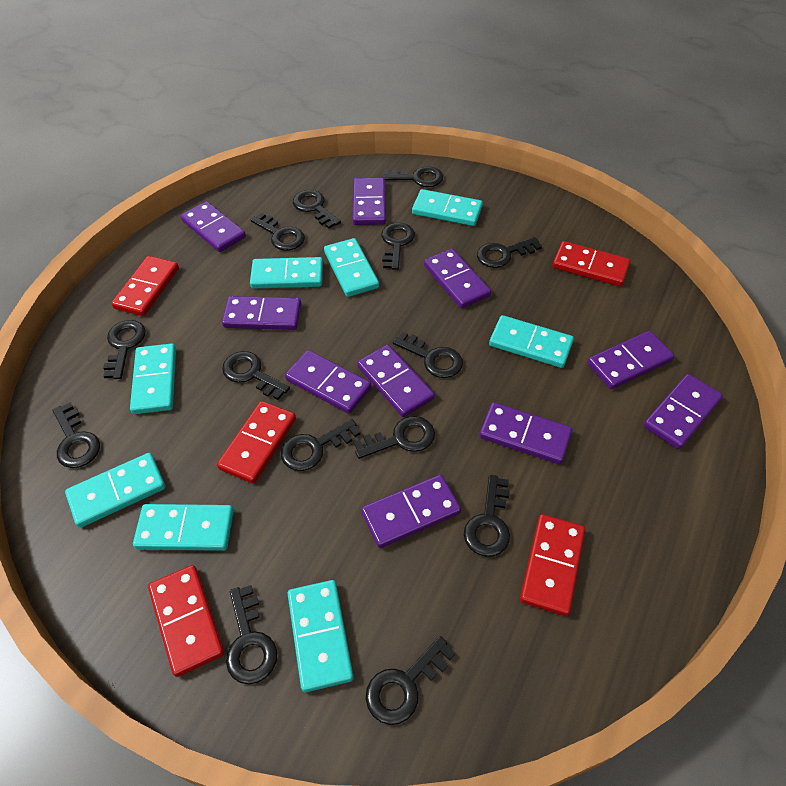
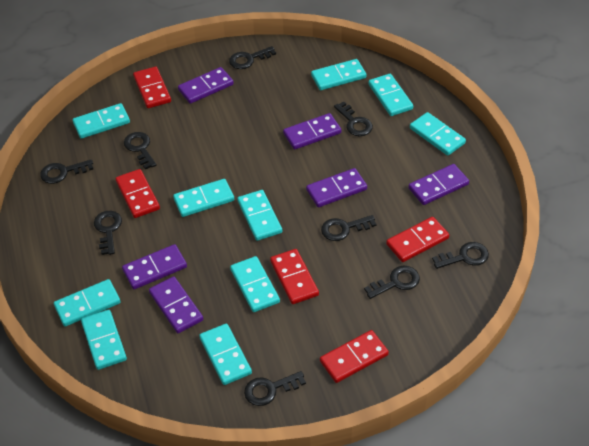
black key: 14 -> 9
purple domino: 10 -> 6
turquoise domino: 8 -> 10

